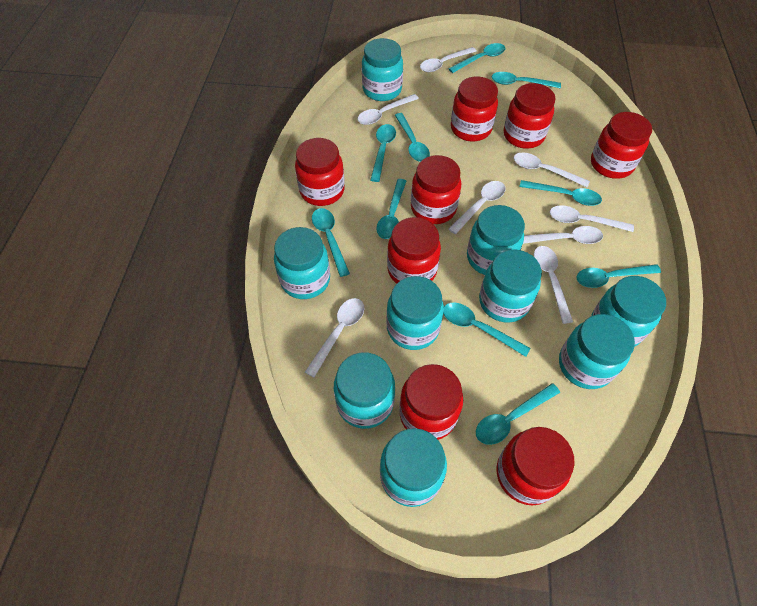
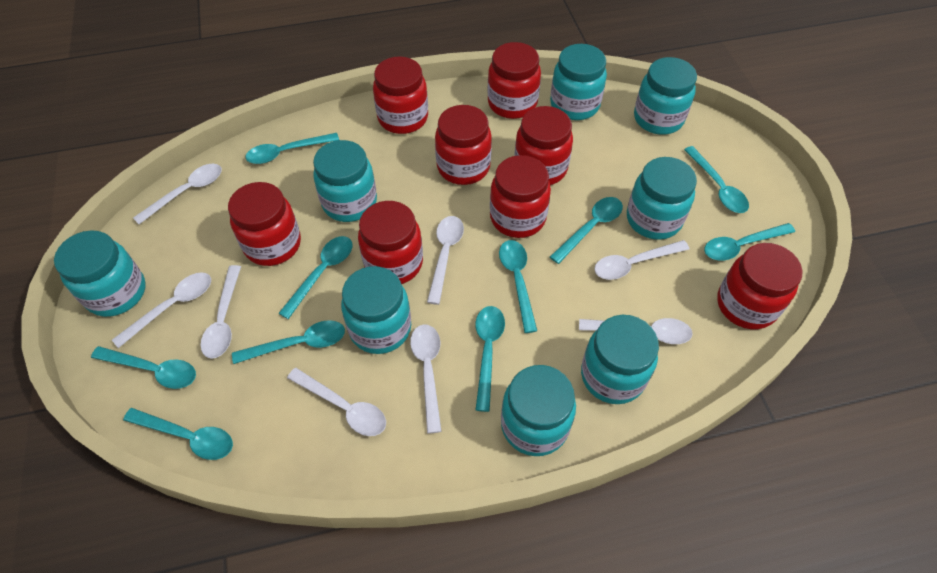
turquoise jar: 9 -> 8

